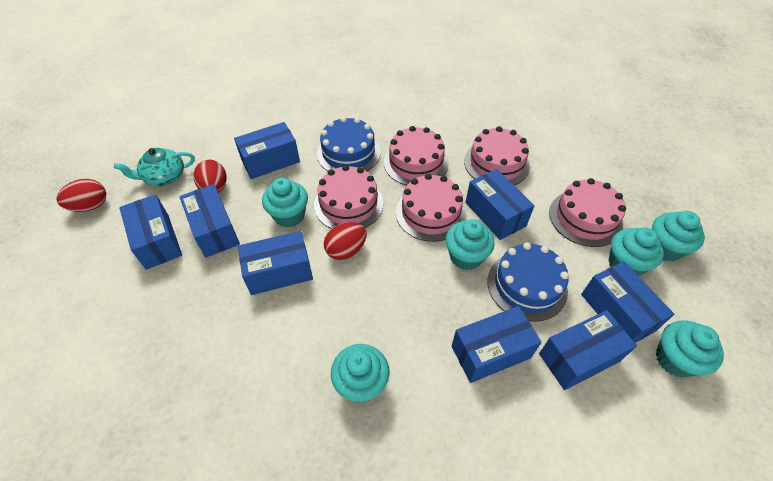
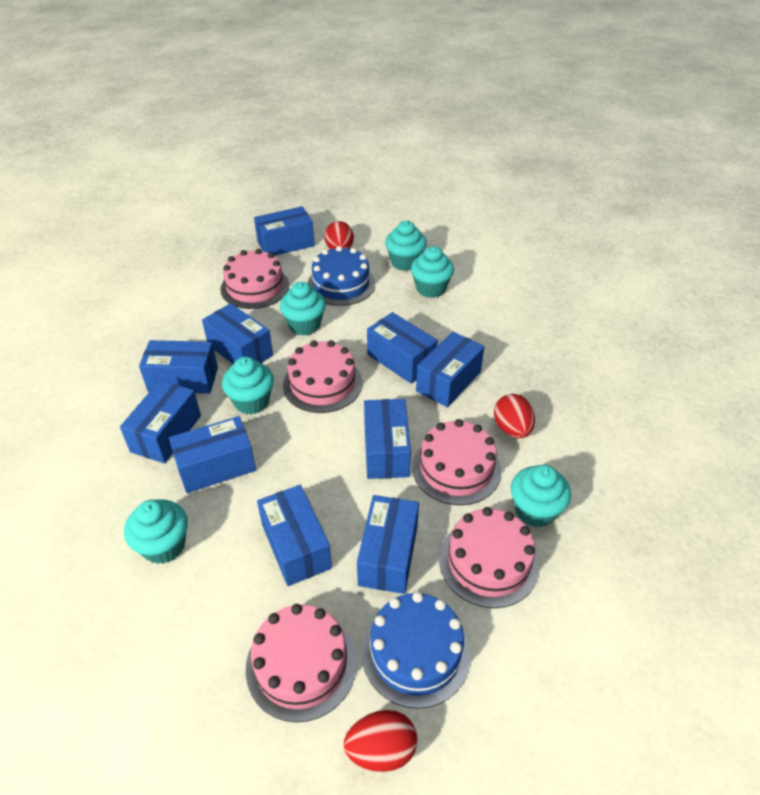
blue box: 8 -> 10
turquoise teapot: 1 -> 0

